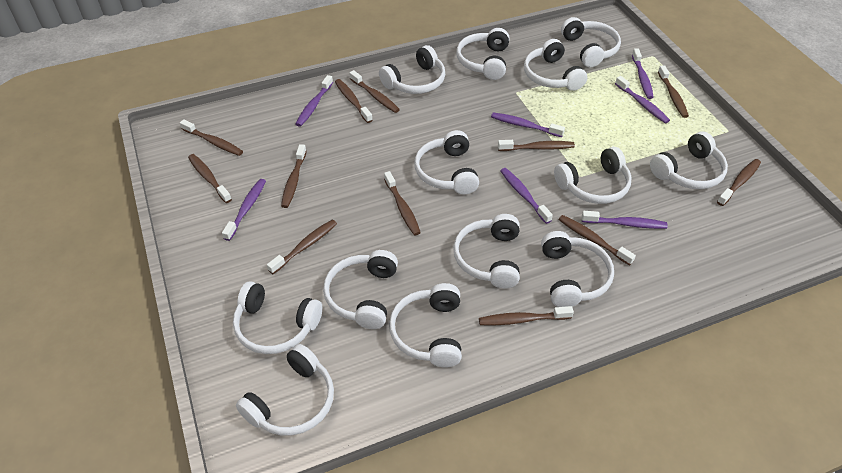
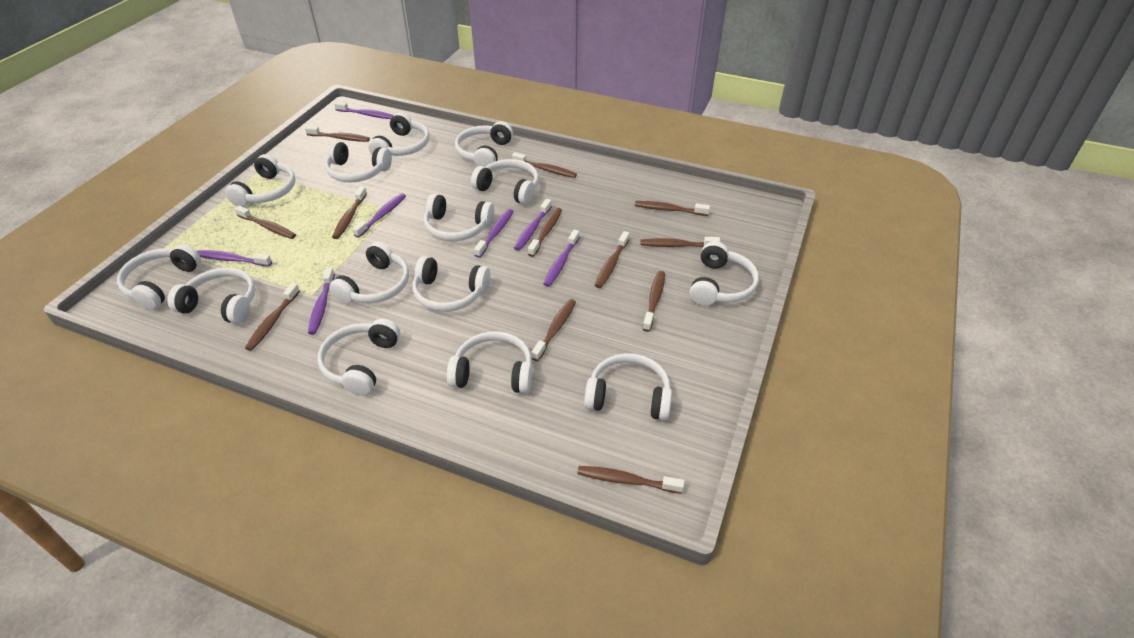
white headphones: 13 -> 14

